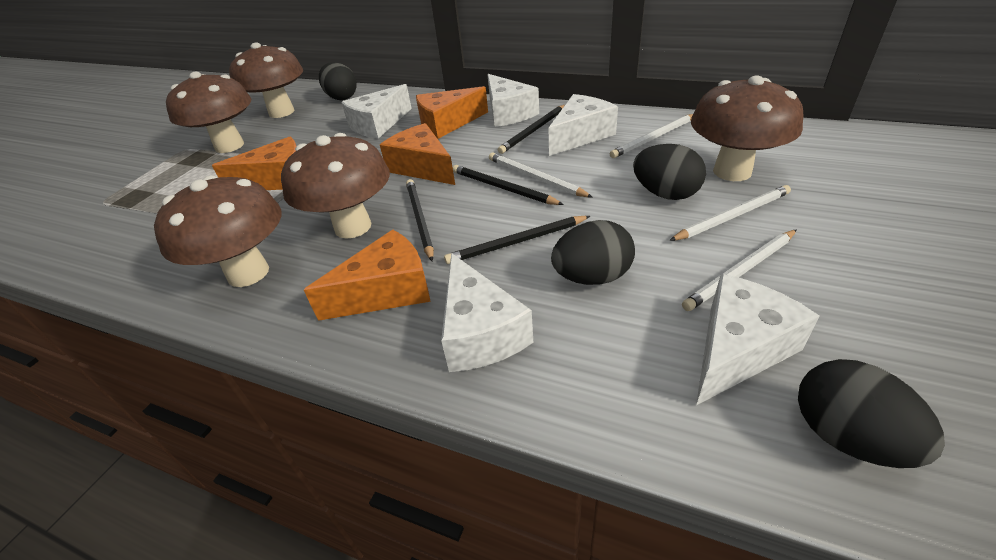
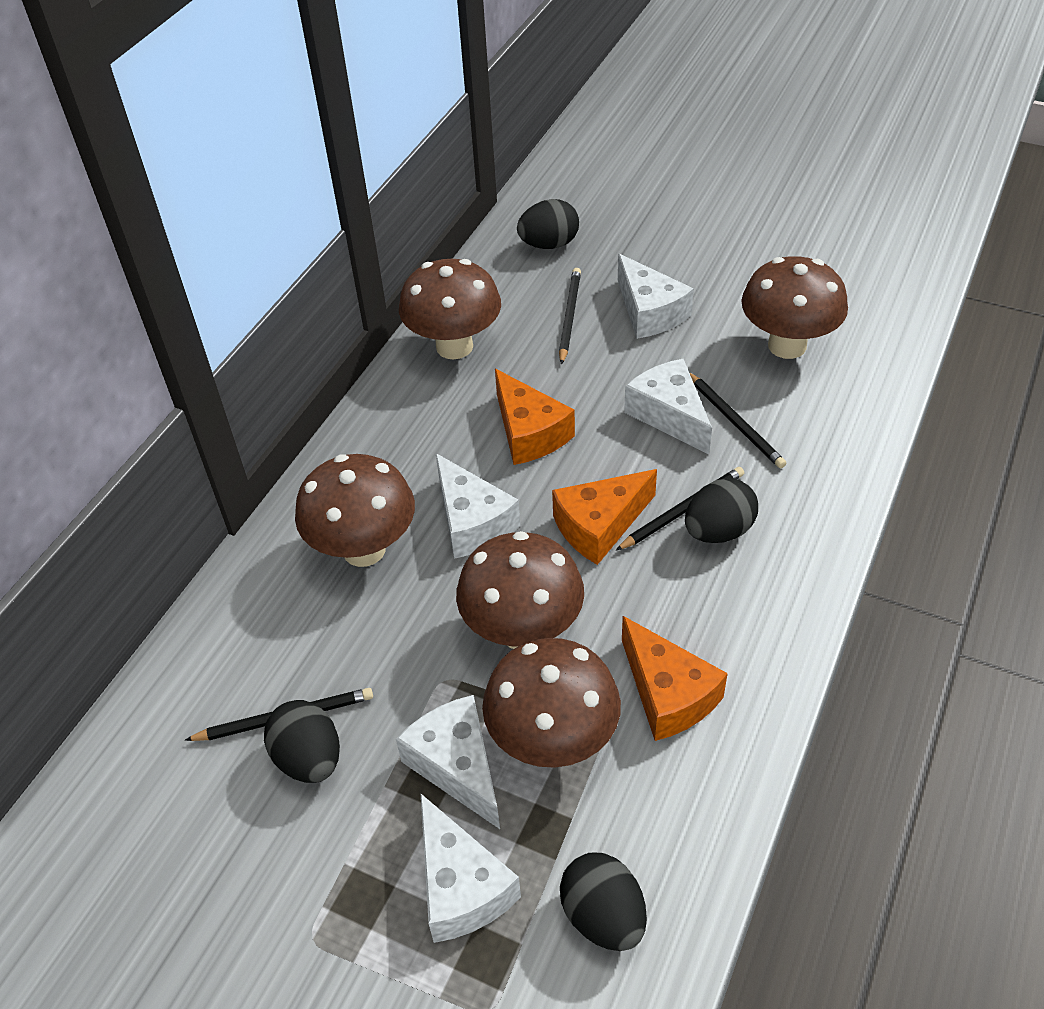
orange cheese: 4 -> 3
white pencil: 4 -> 0

